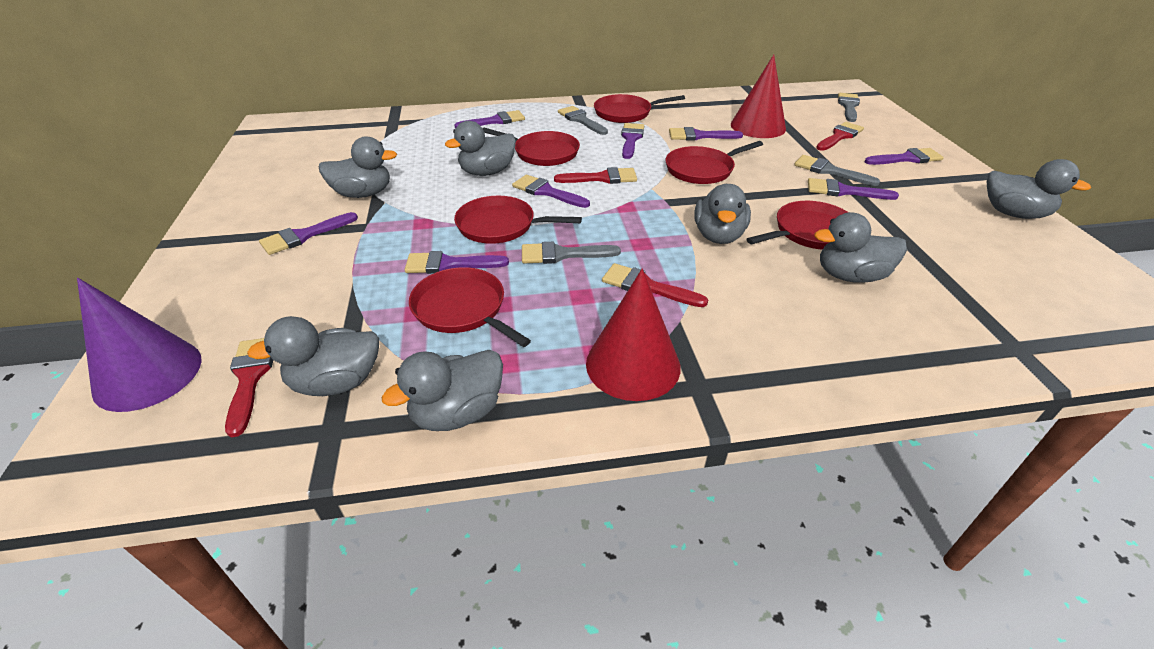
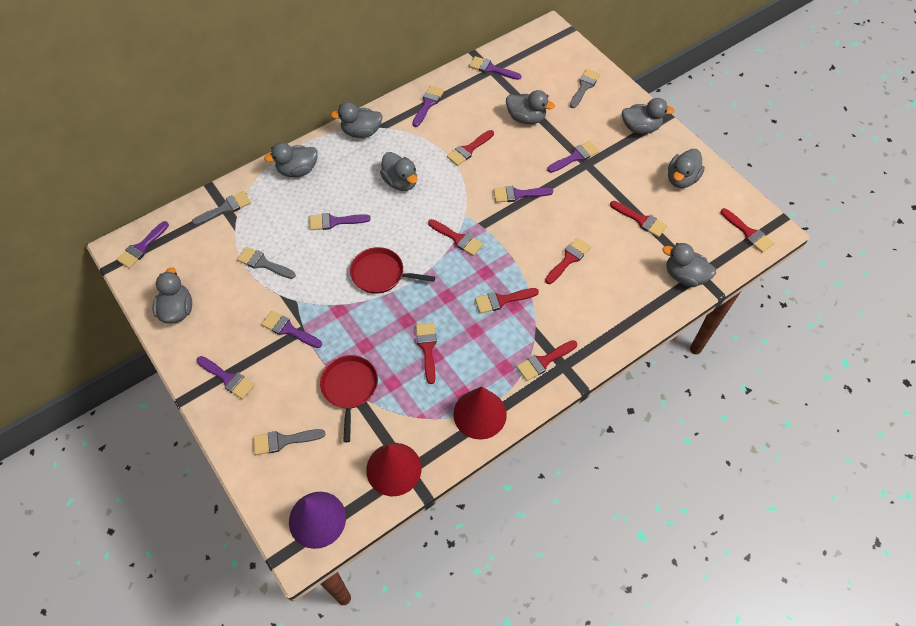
grey duck: 7 -> 8
red brush: 4 -> 8
red pan: 6 -> 2

